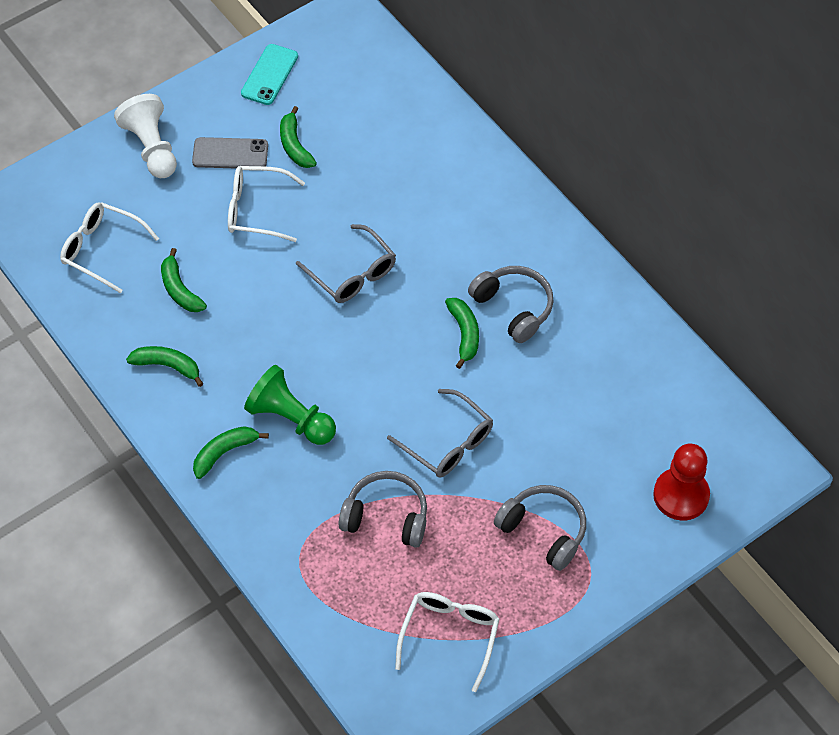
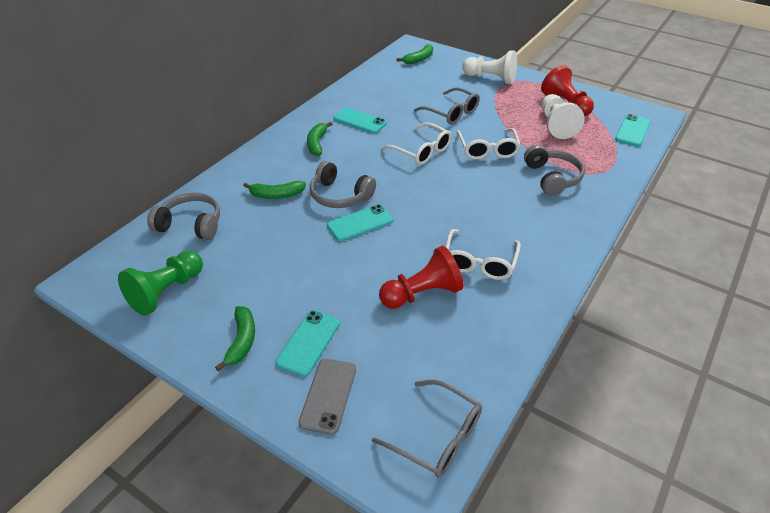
green banana: 5 -> 4
red pawn: 1 -> 2
turquoise phone: 1 -> 4
white pawn: 1 -> 2

